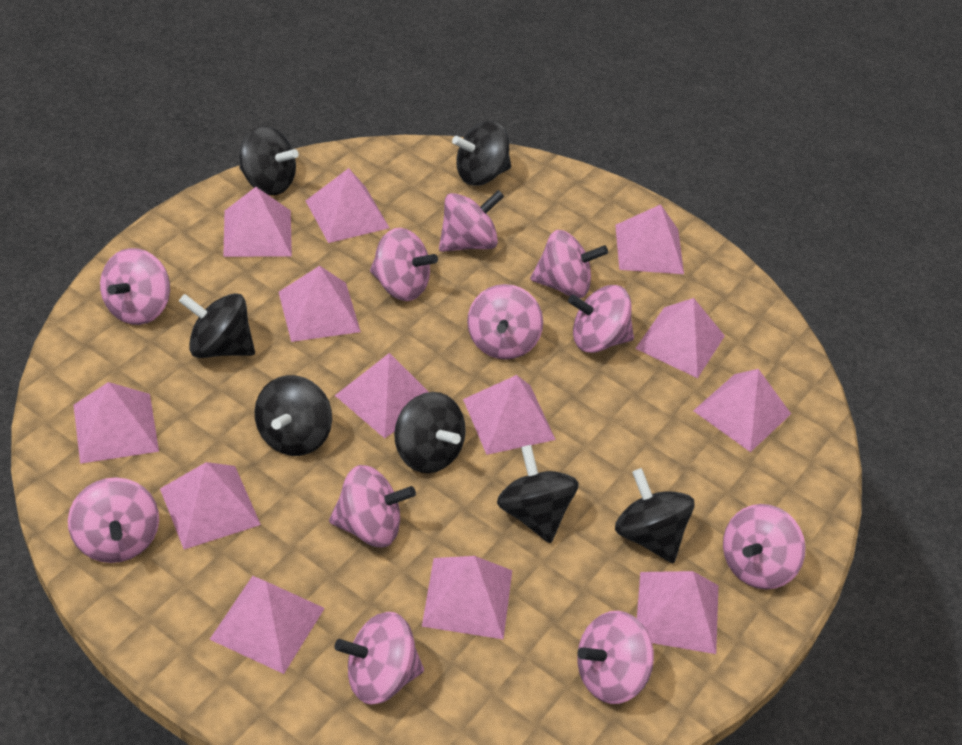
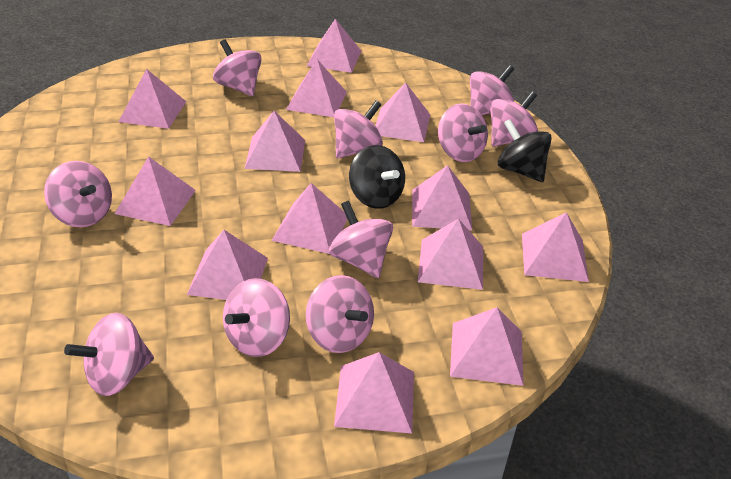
black spinning top: 7 -> 2
pink spinning top: 11 -> 10

